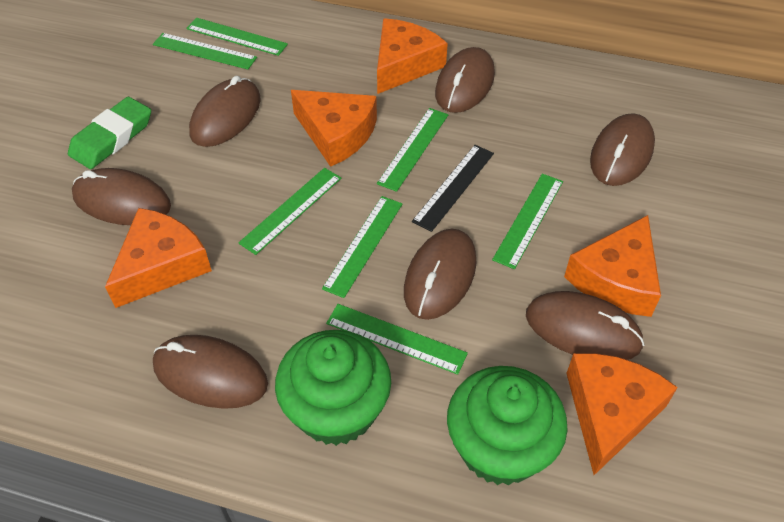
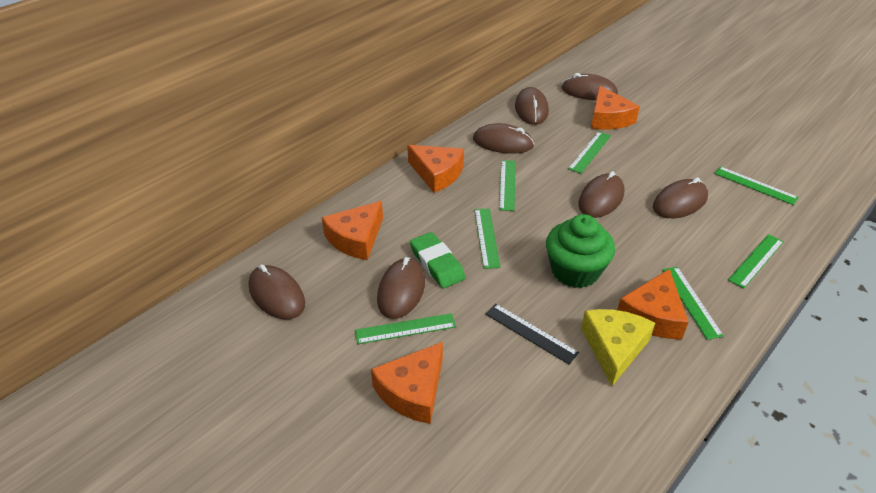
green cupcake: 2 -> 1
yellow cheese: 0 -> 1

